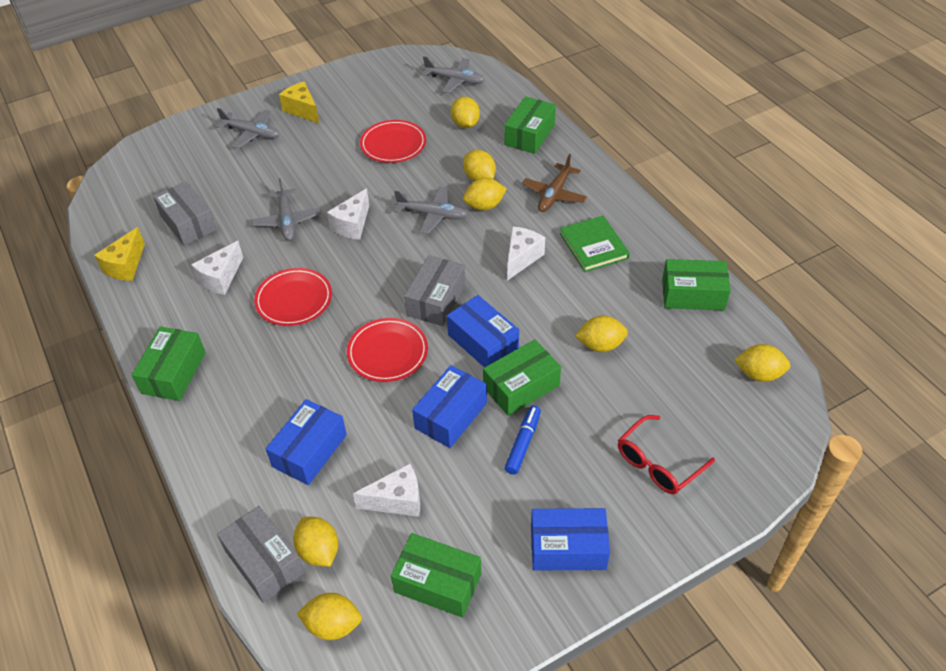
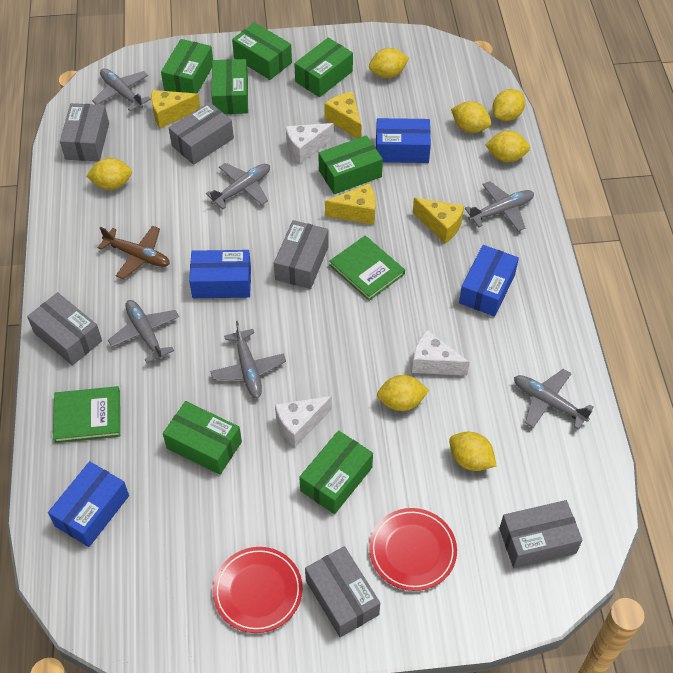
blue marker: 1 -> 0
green book: 1 -> 2
green box: 5 -> 7
grey box: 3 -> 6
grey plane: 4 -> 6
red glasses: 1 -> 0
red plate: 3 -> 2
white cheese: 4 -> 3
yellow cheese: 2 -> 4

